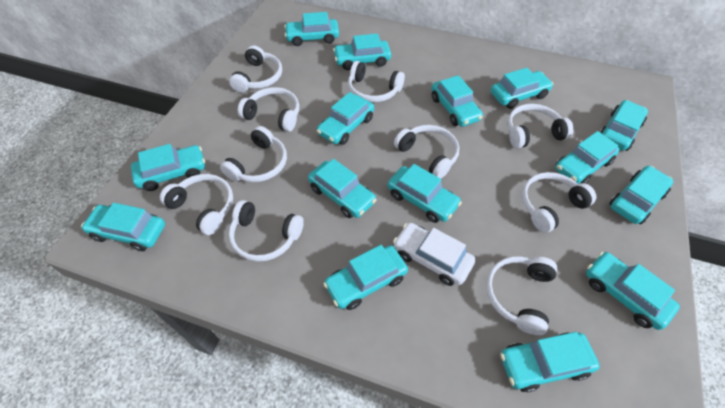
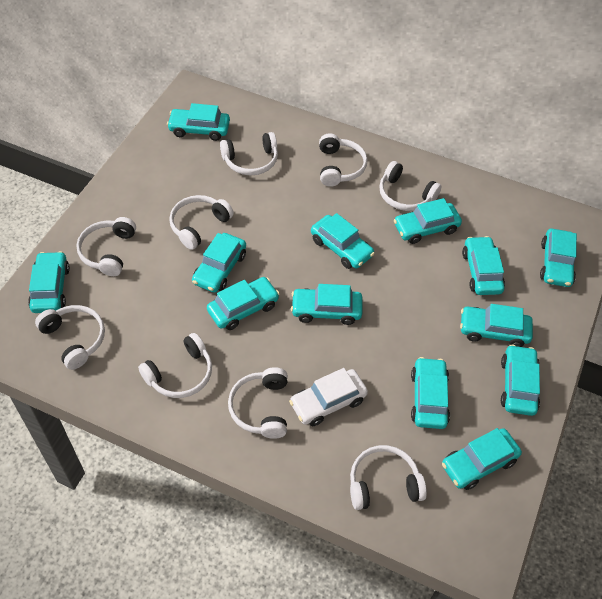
turquoise car: 15 -> 13
white headphones: 10 -> 9

